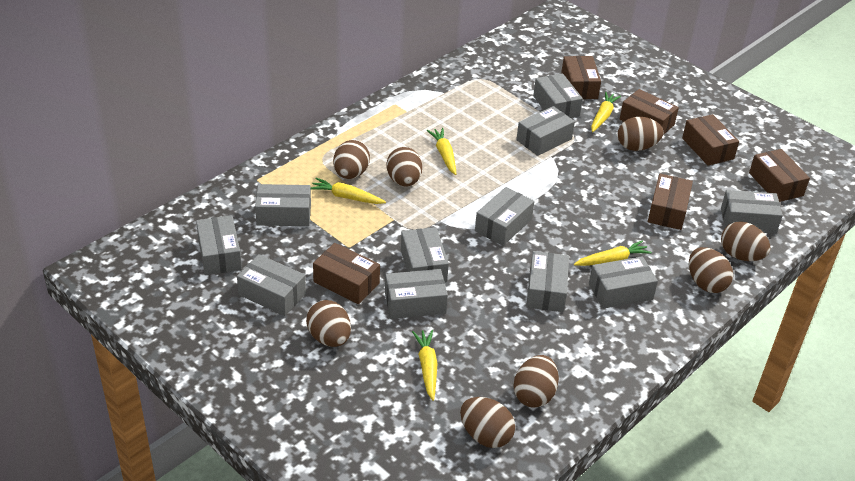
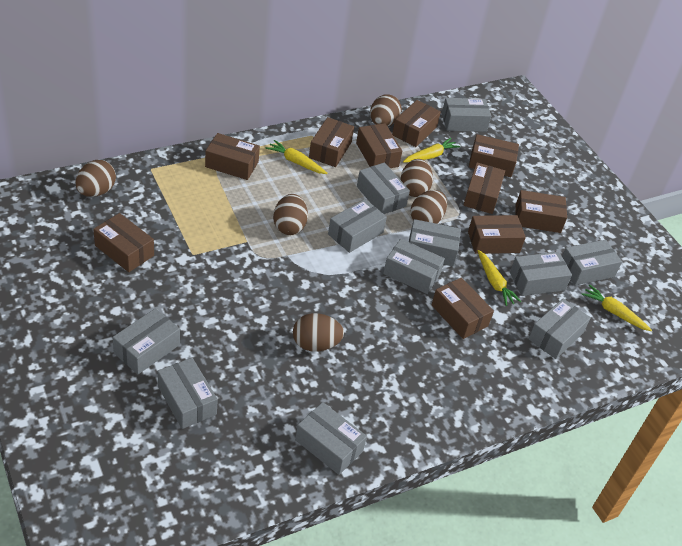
brown box: 6 -> 10
brown egg: 8 -> 6
yellow carrot: 5 -> 4

